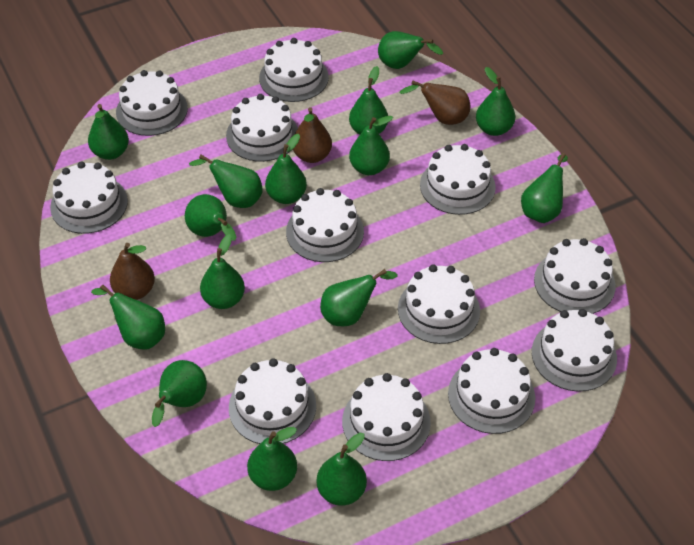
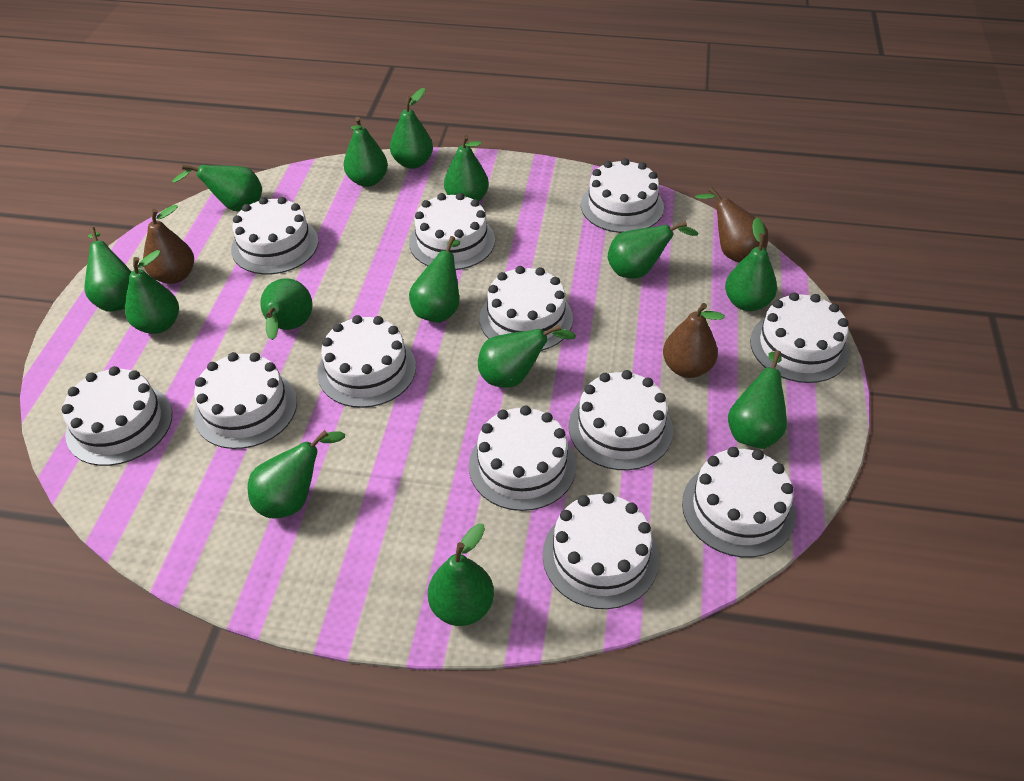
green pear: 15 -> 14

